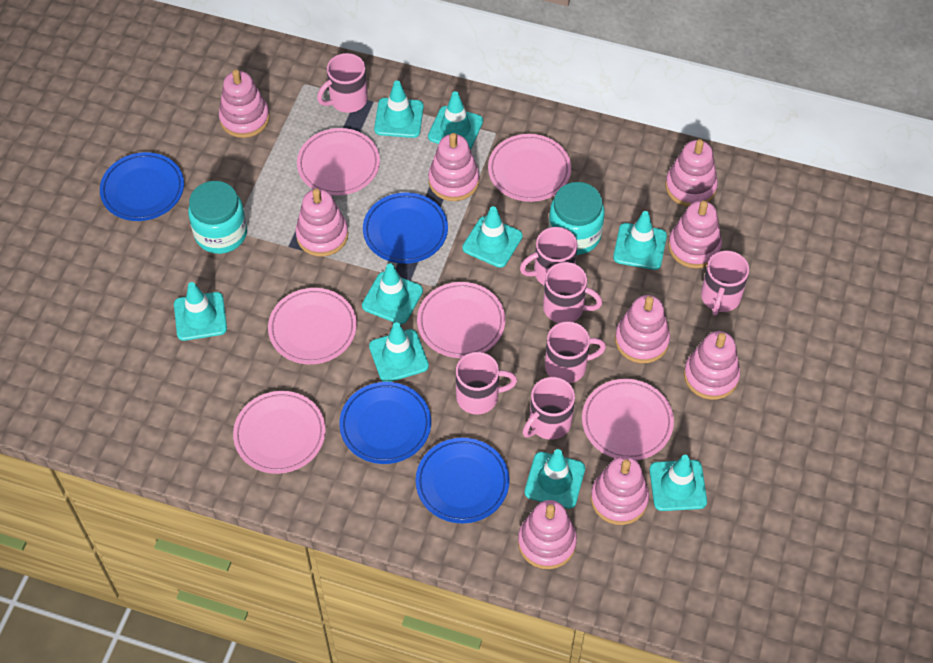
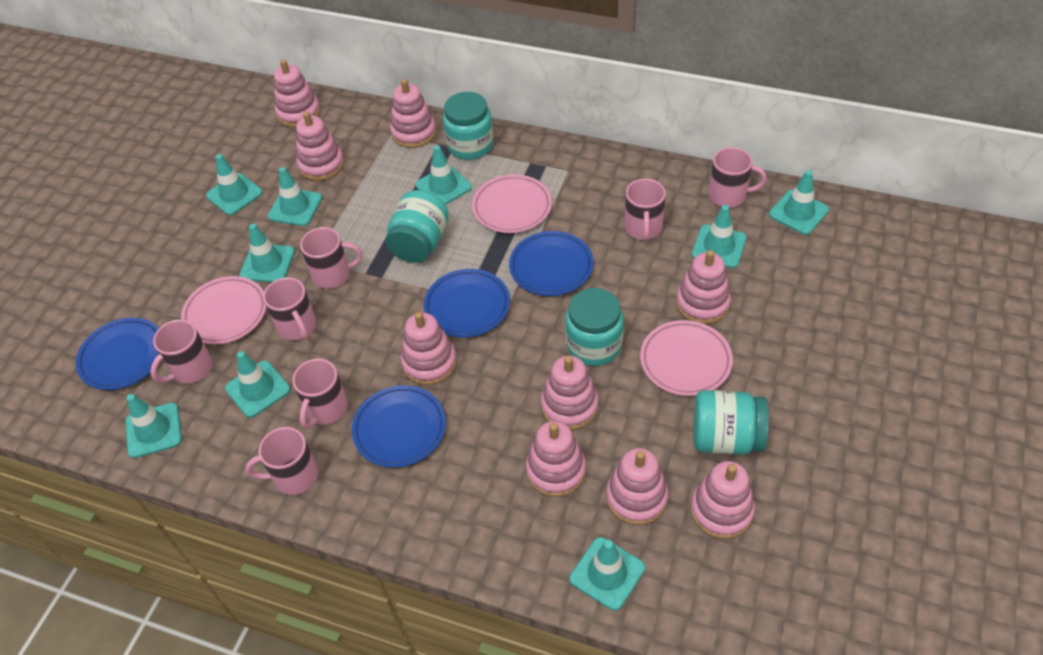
pink plate: 6 -> 3
turquoise jar: 2 -> 4

